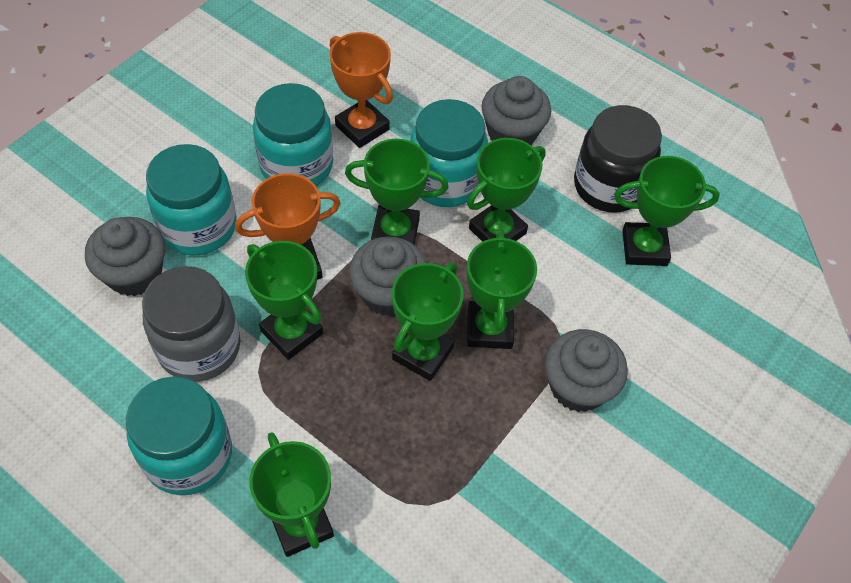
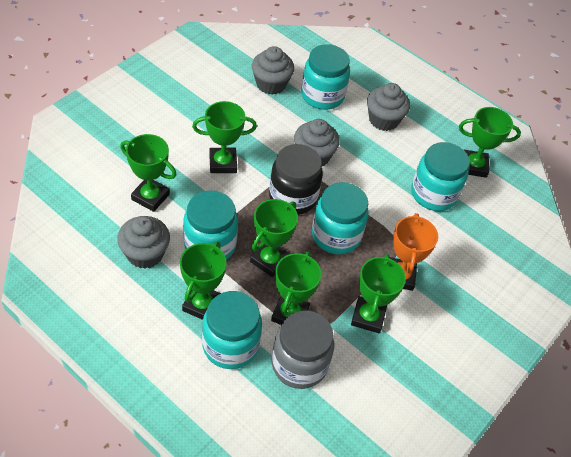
orange trophy: 2 -> 1
turquoise jar: 4 -> 5

